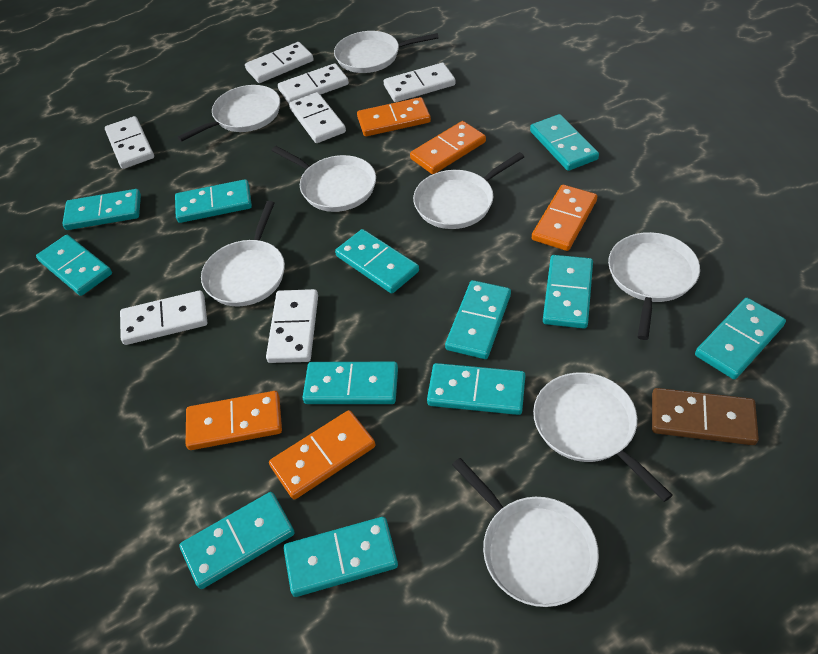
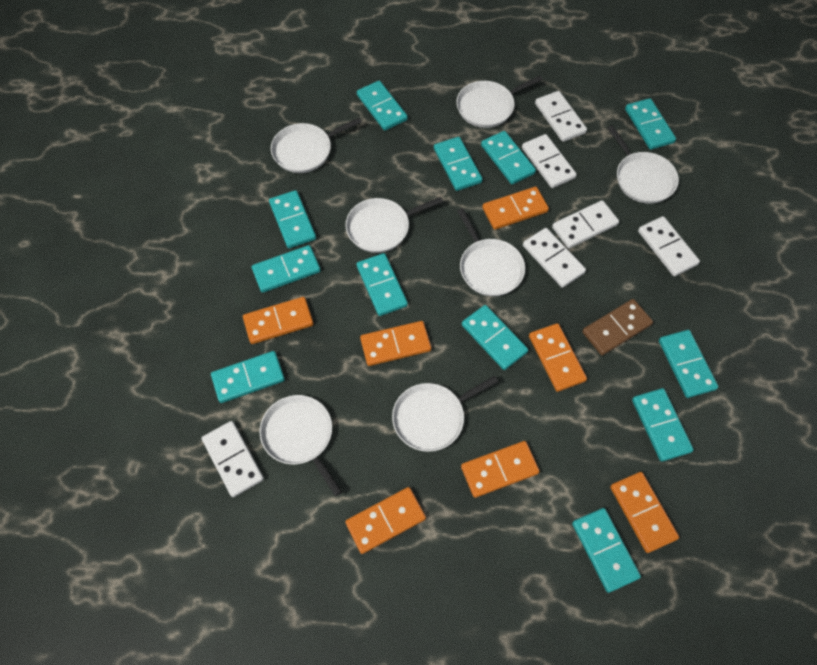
orange domino: 5 -> 7
white domino: 7 -> 6
white pan: 8 -> 7

